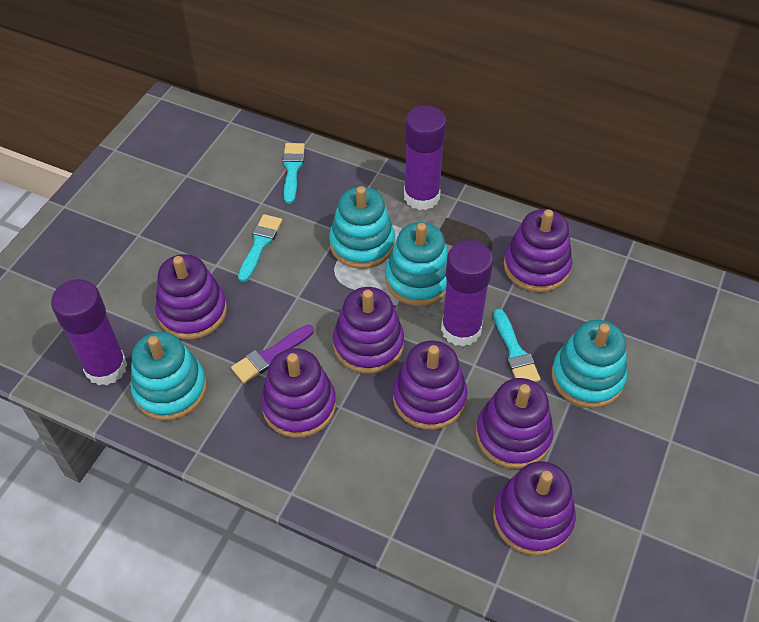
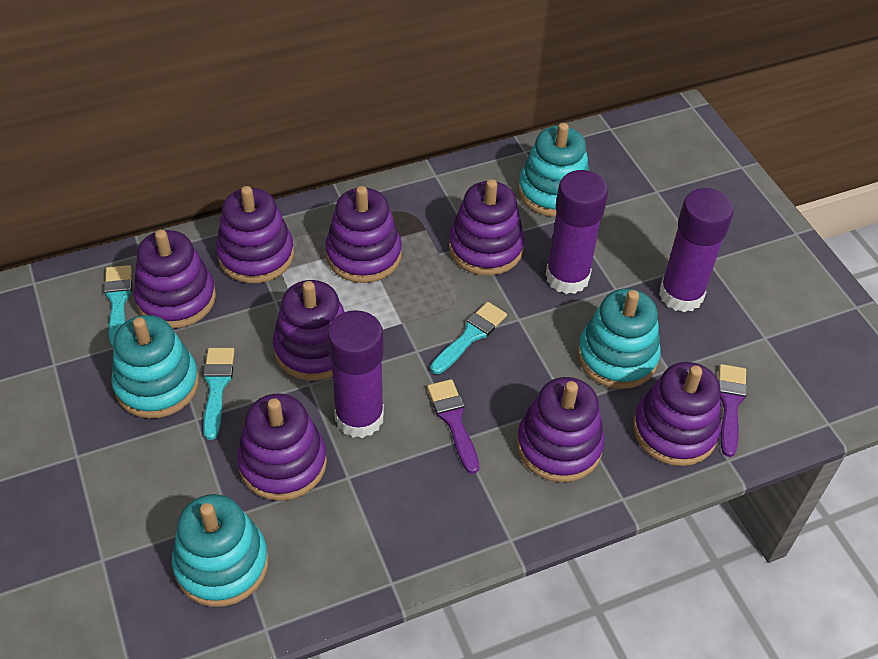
purple brush: 1 -> 2
purple stacking toy: 7 -> 8

